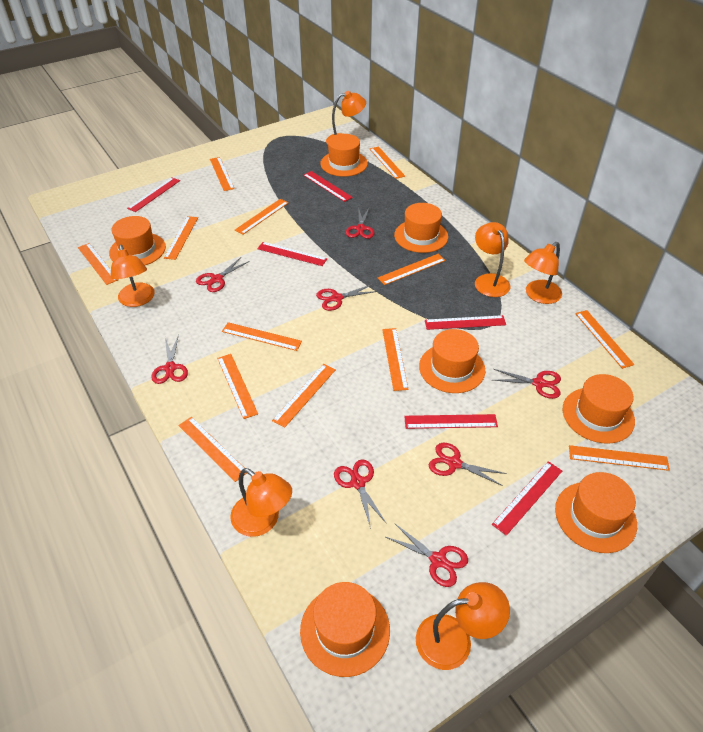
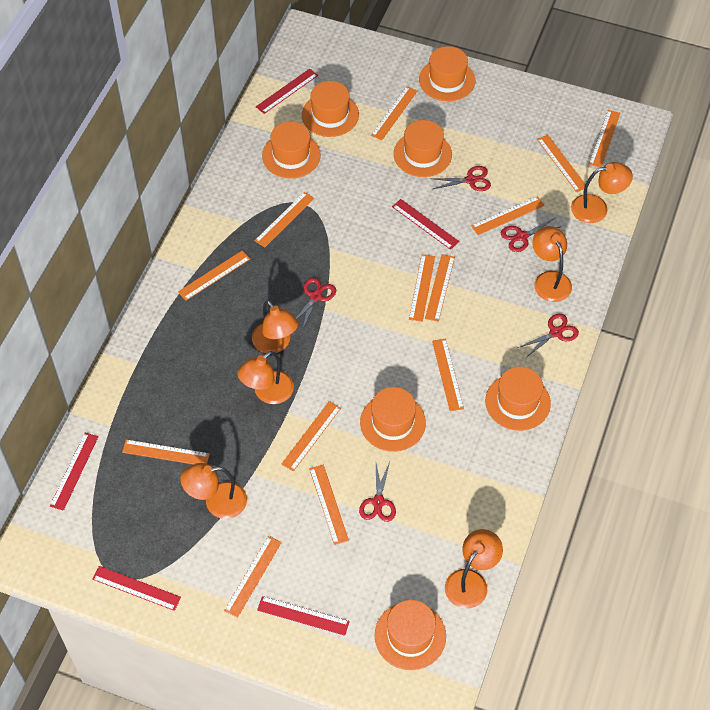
red ruler: 6 -> 5
red scissors: 8 -> 5

